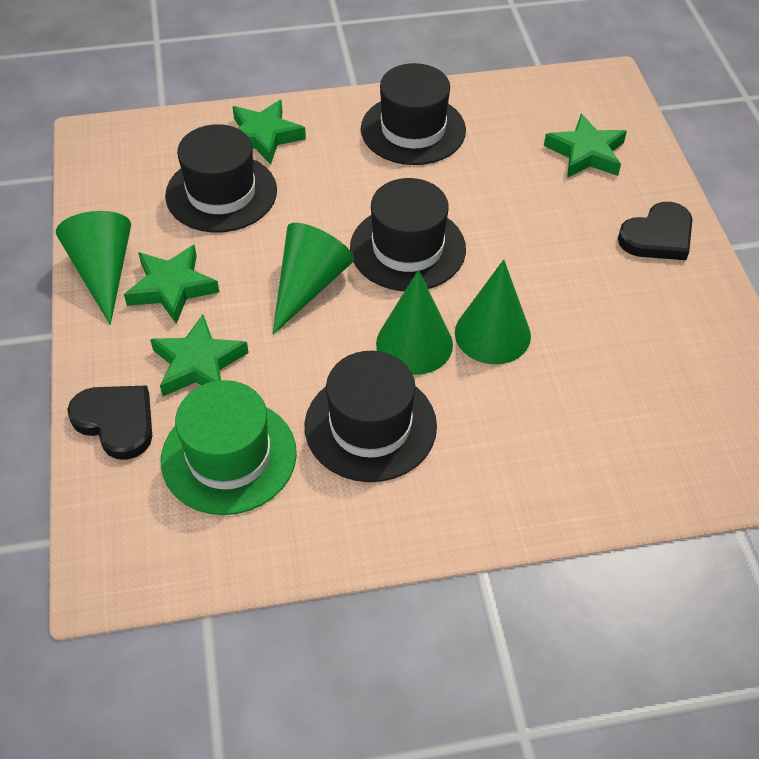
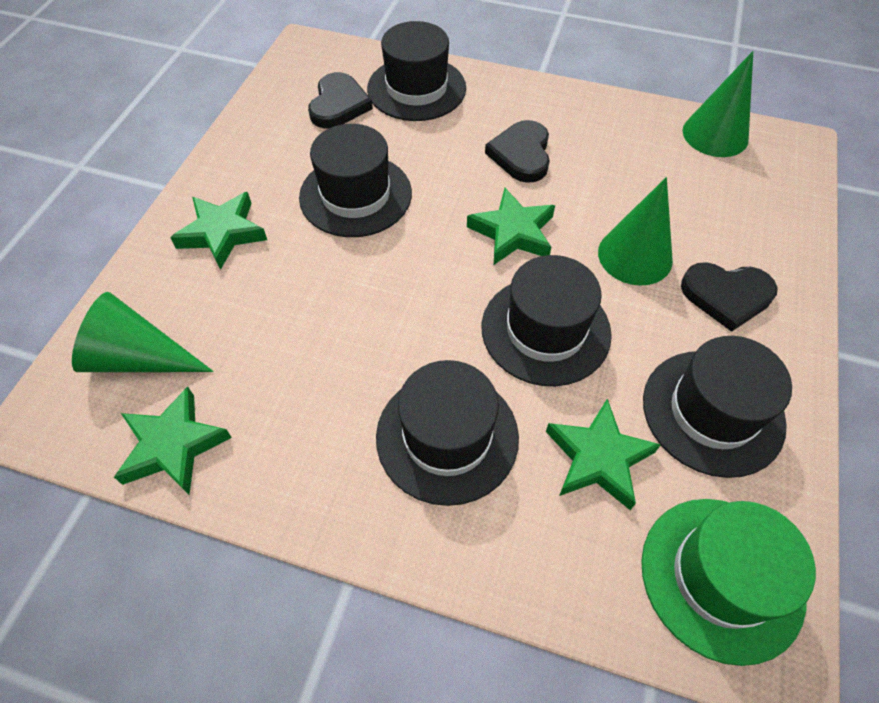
black hat: 4 -> 5
black heart: 2 -> 3
green cone: 4 -> 3

